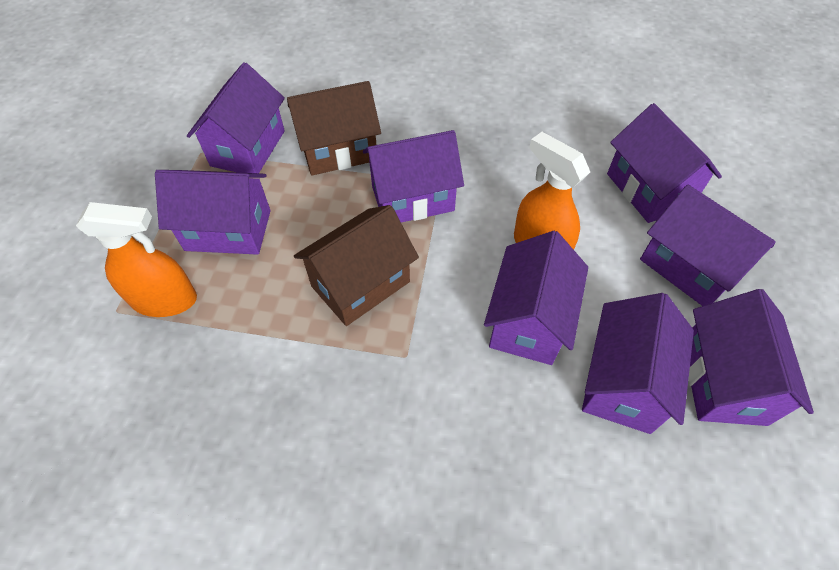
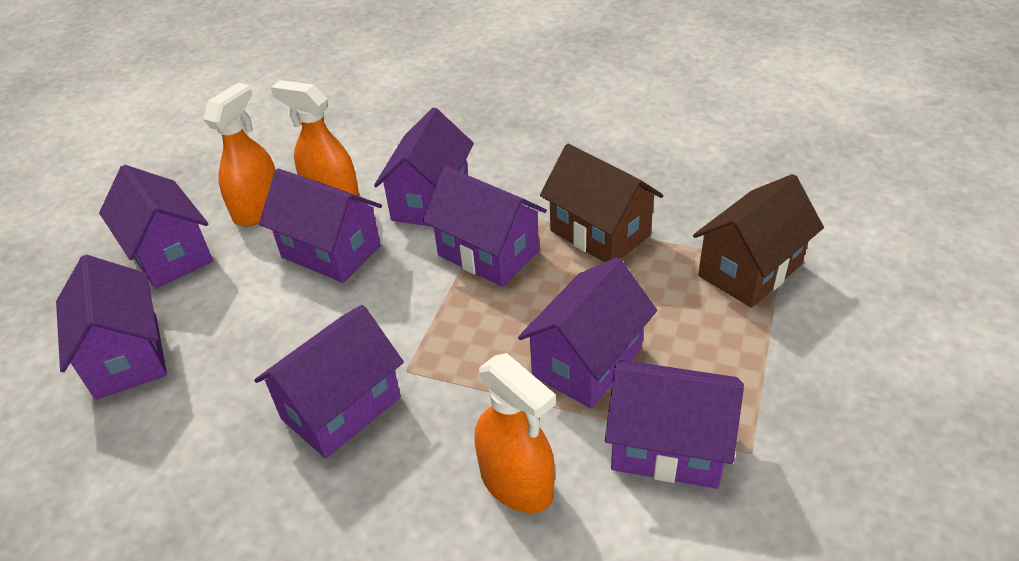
orange spray bottle: 2 -> 3

